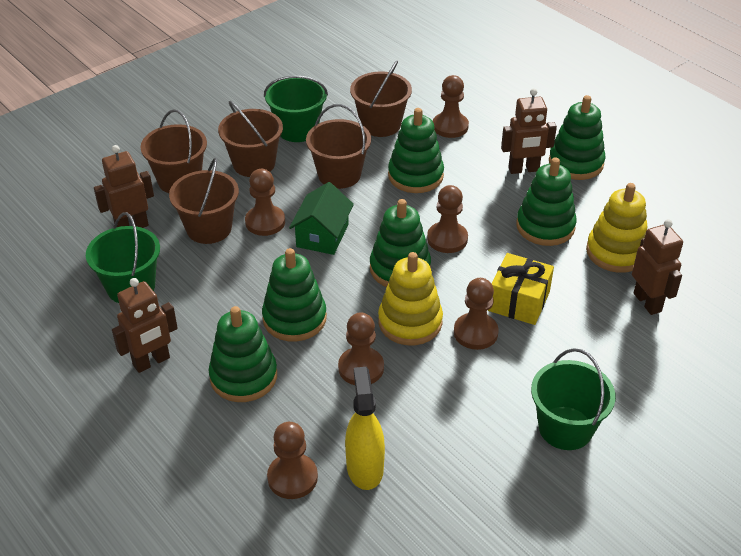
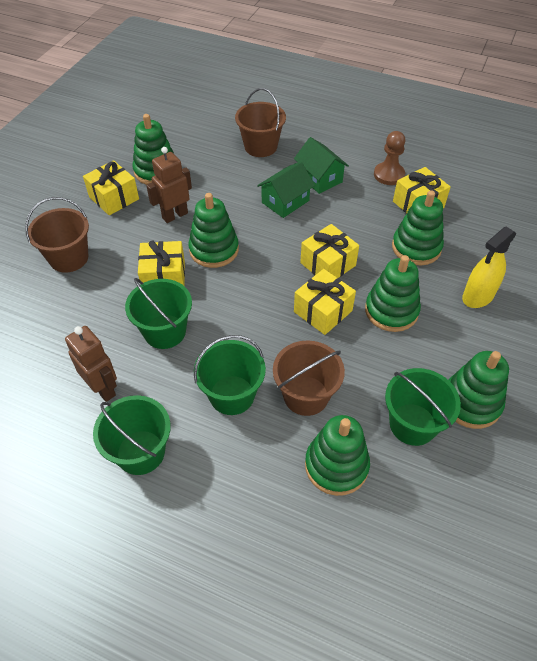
brown bucket: 5 -> 3
brown pawn: 6 -> 1
brown robot: 4 -> 2
green bucket: 3 -> 4
green house: 1 -> 2
yellow gift: 1 -> 5
yellow stacking toy: 2 -> 0

